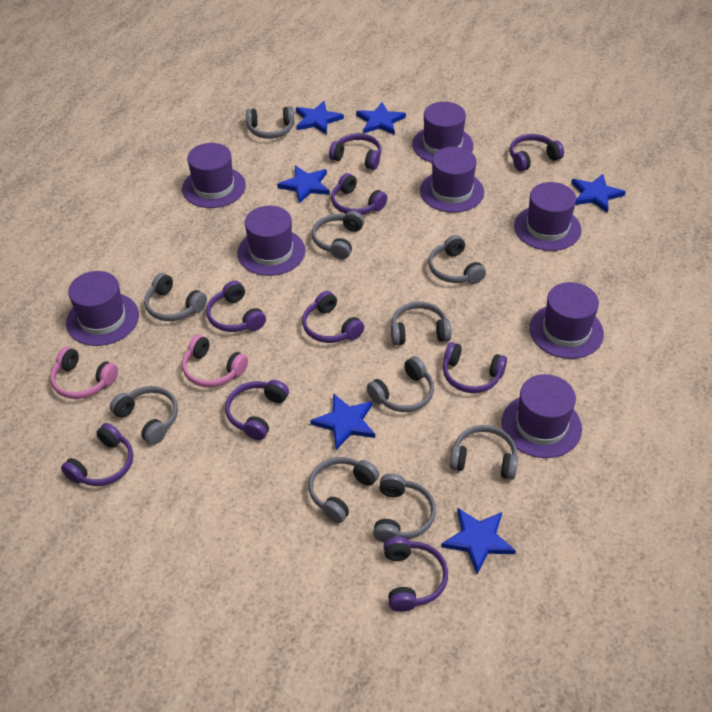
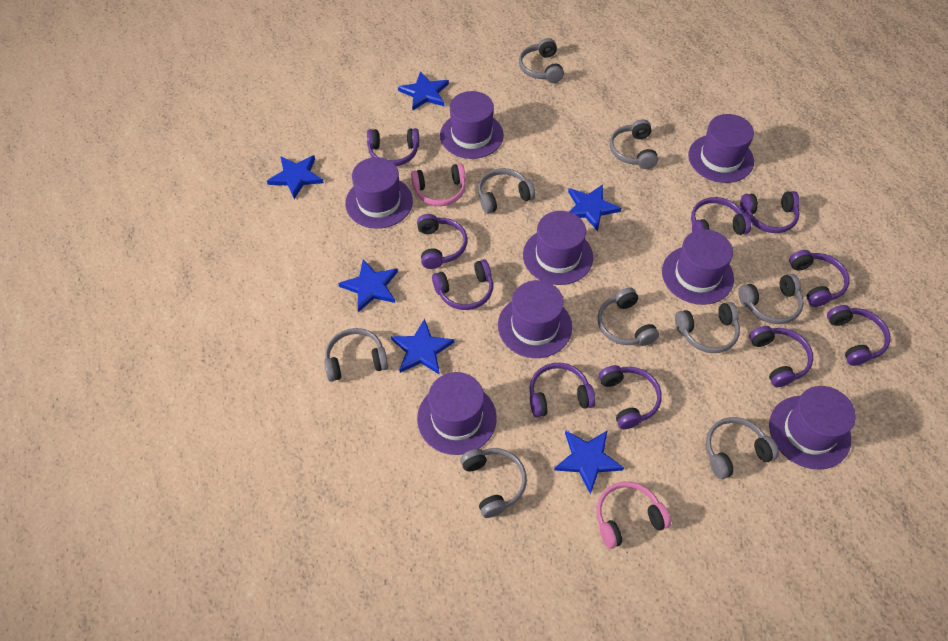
grey headphones: 10 -> 9
purple headphones: 9 -> 10

